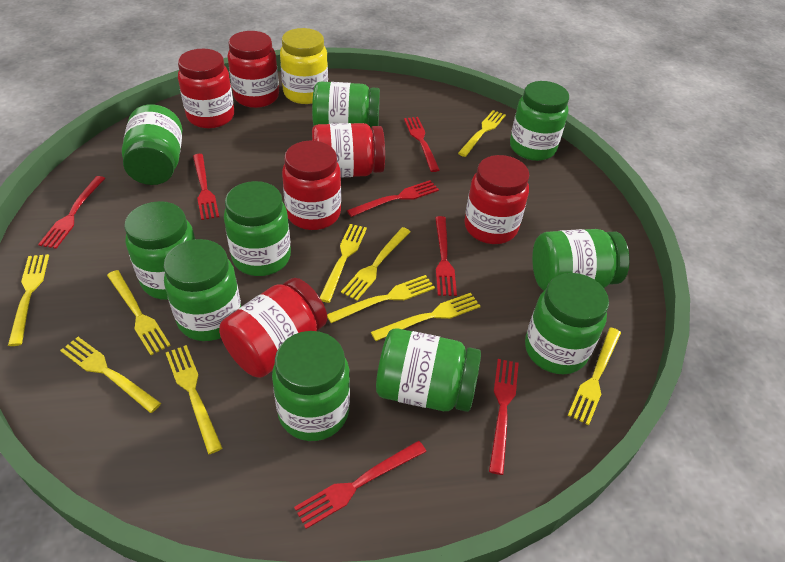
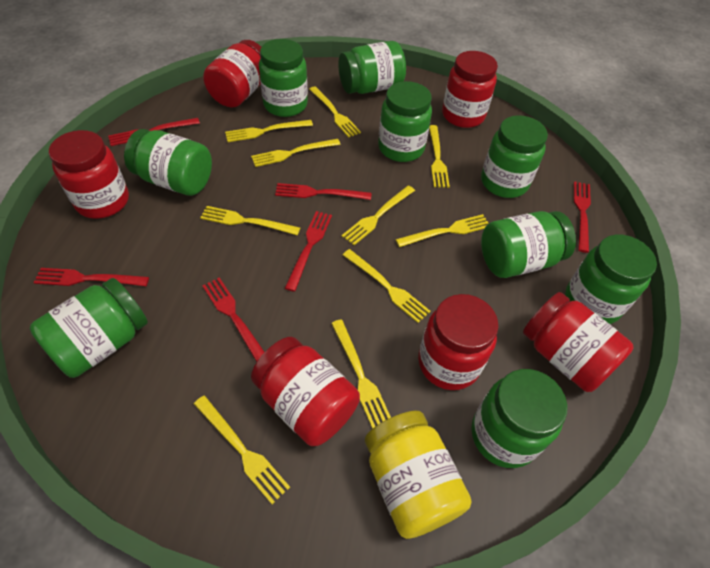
green jar: 10 -> 9
red fork: 7 -> 6

